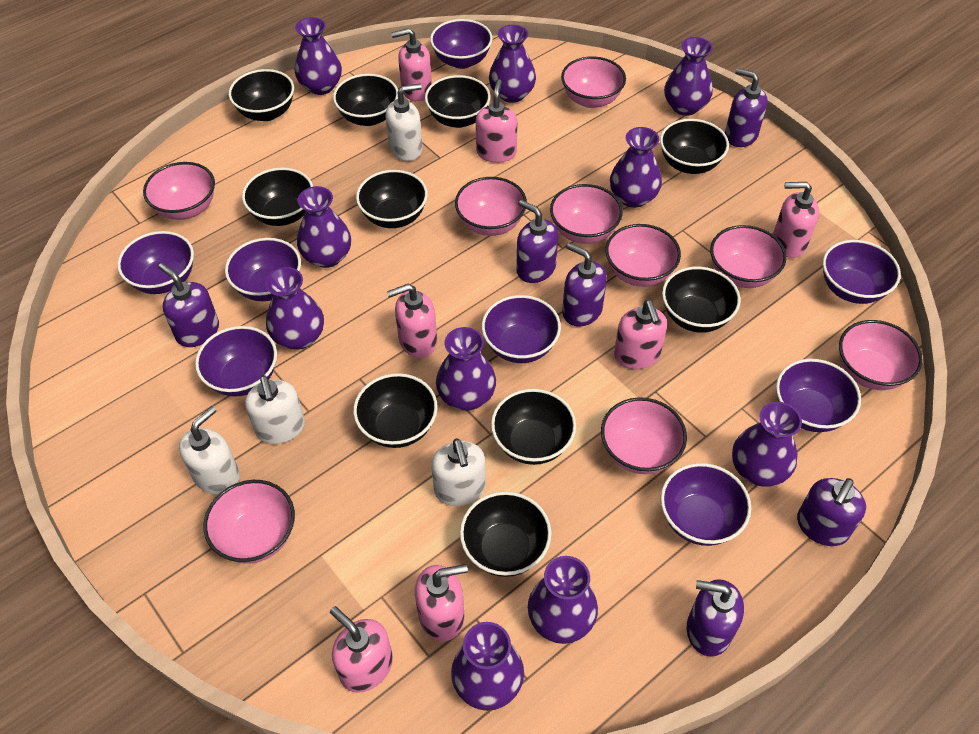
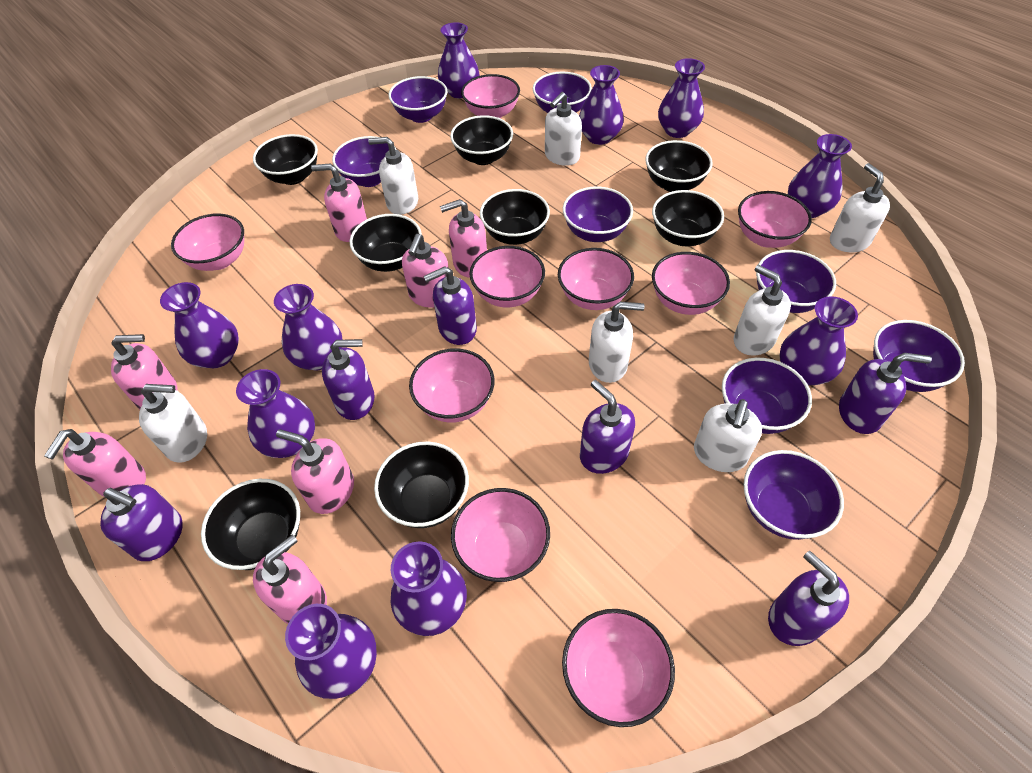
black bowl: 10 -> 8
white soap dispenser: 4 -> 7

